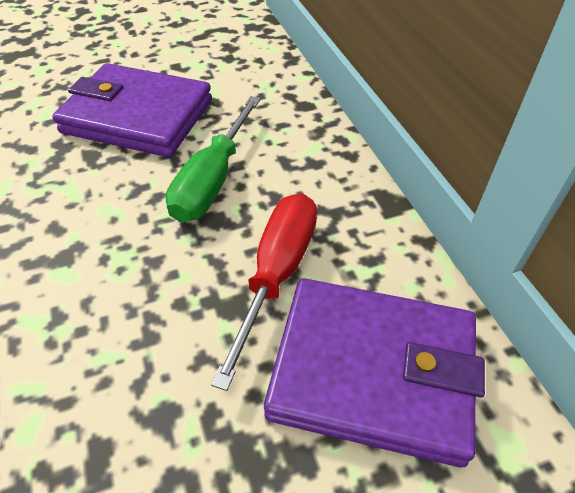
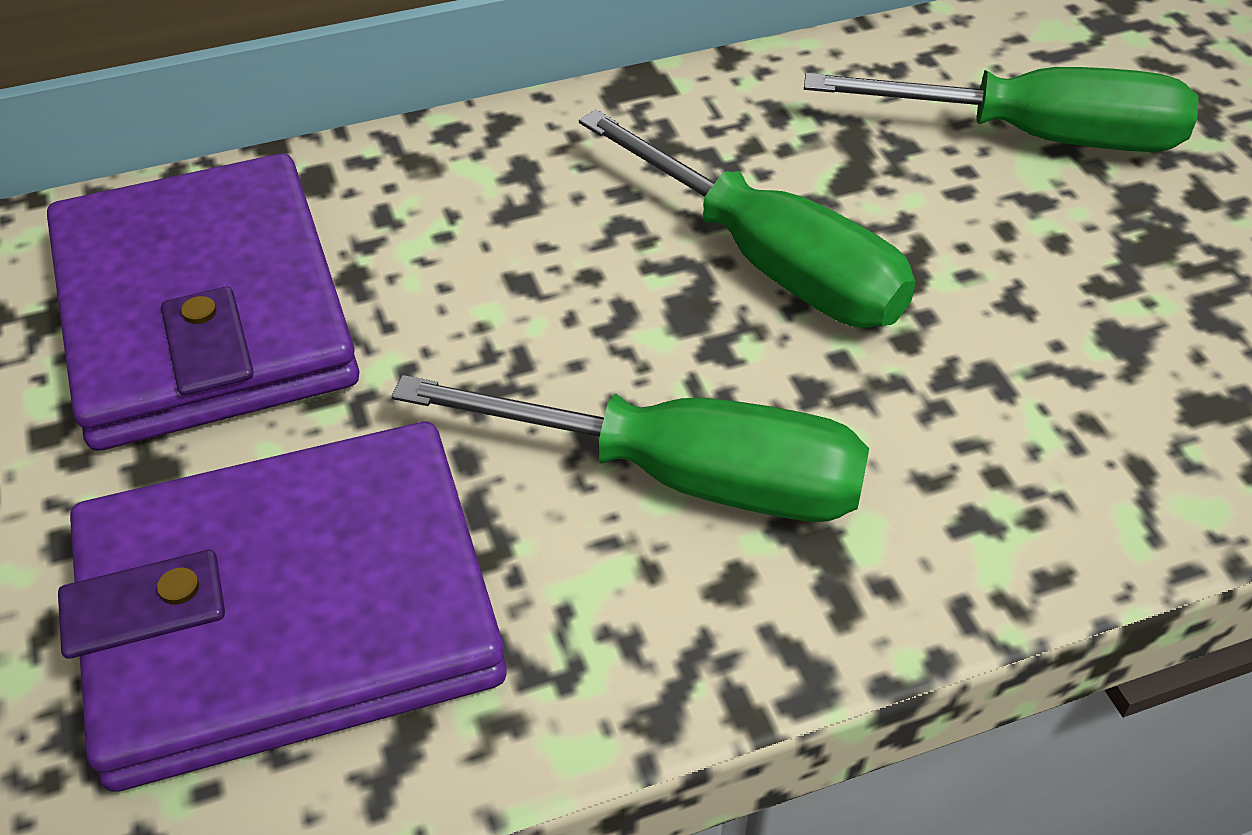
green screwdriver: 1 -> 3
red screwdriver: 1 -> 0

